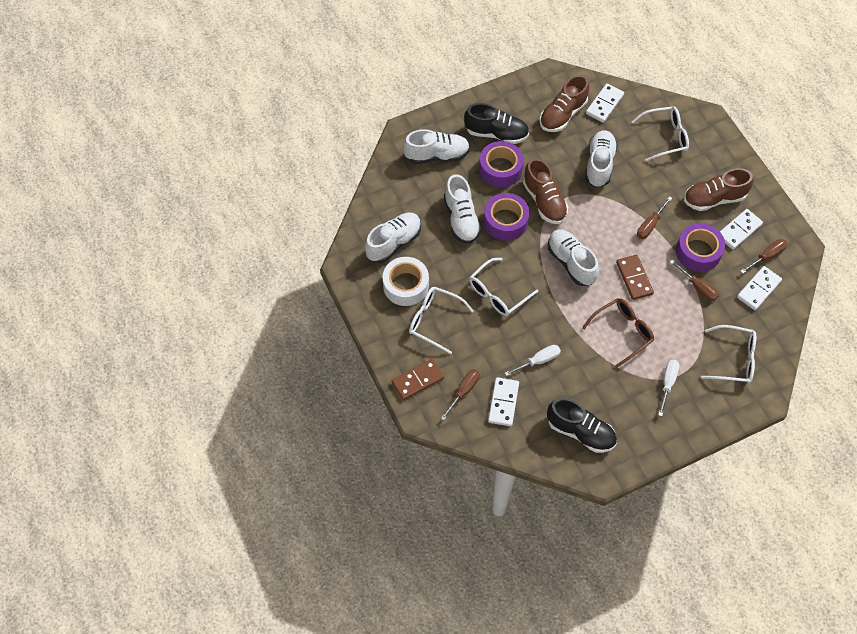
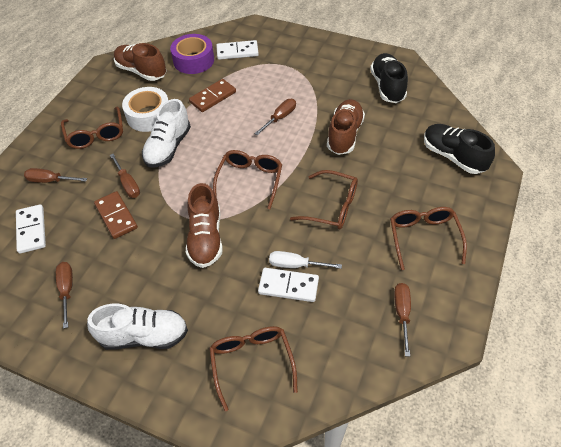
brown glasses: 1 -> 5
brown screwdriver: 4 -> 5
purple tape: 3 -> 1
white domino: 4 -> 3
white glasses: 4 -> 0
white screwdriver: 2 -> 1
white shoe: 5 -> 2

